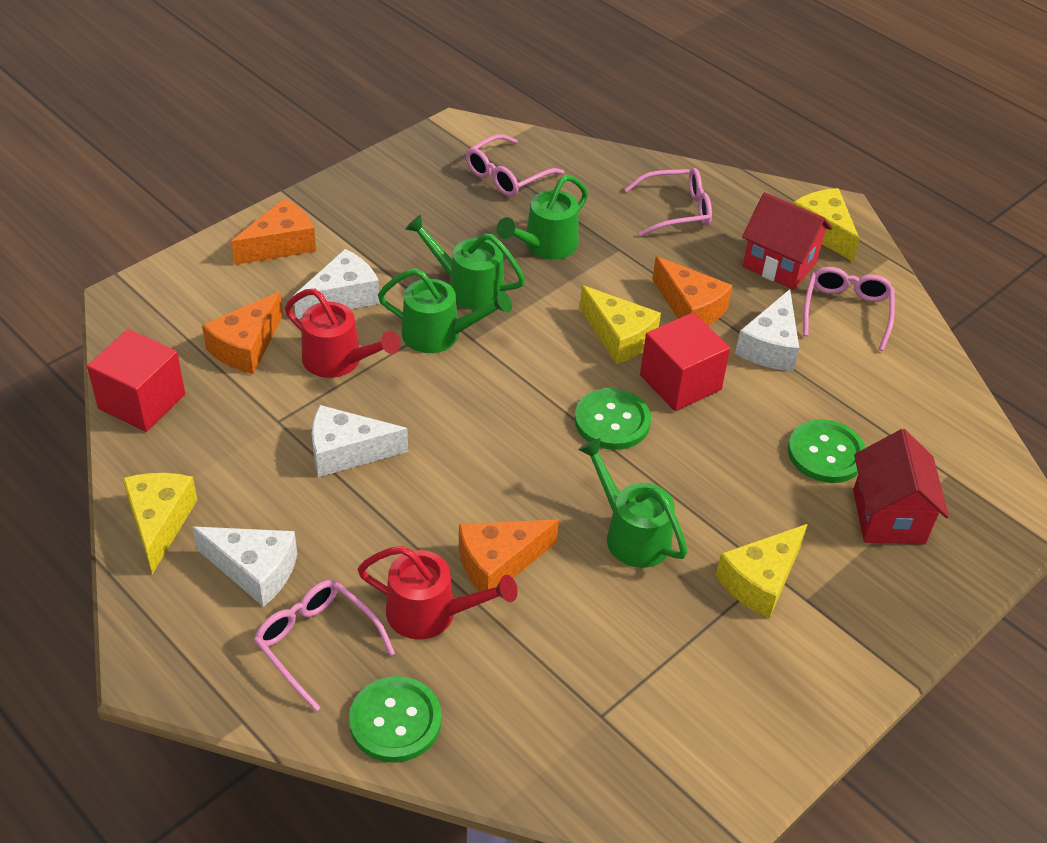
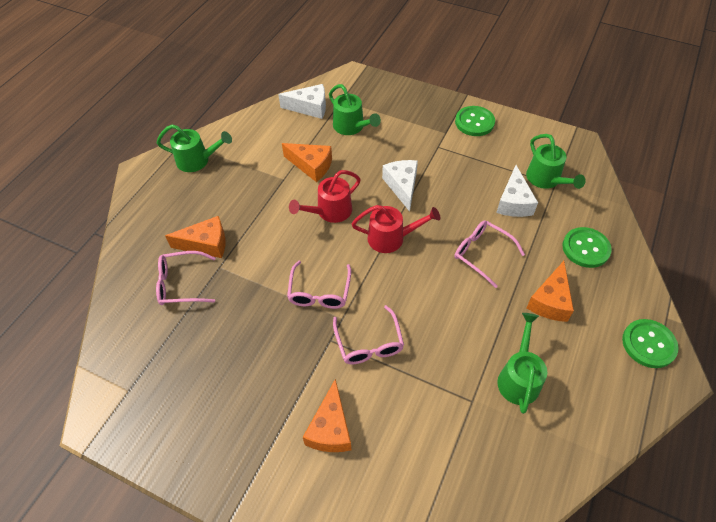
red cube: 2 -> 0
red house: 2 -> 0
white cheese: 4 -> 3
yellow cheese: 4 -> 0

